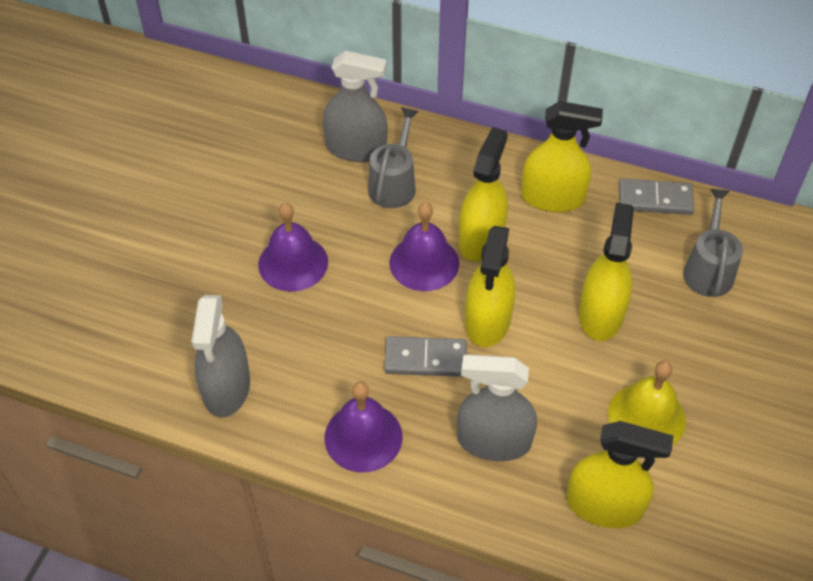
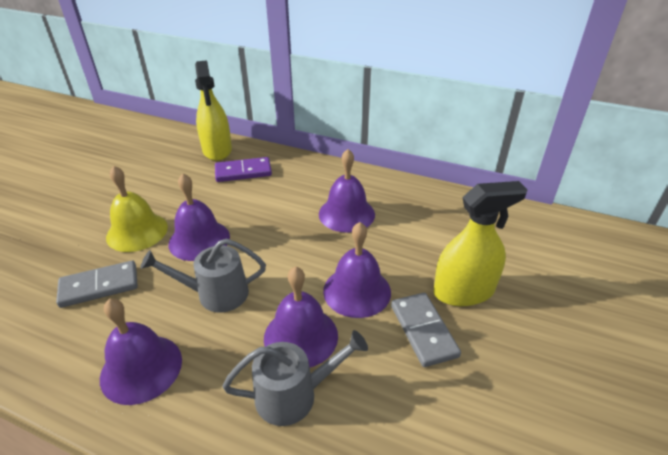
grey spray bottle: 3 -> 0
purple bell: 3 -> 5
purple domino: 0 -> 1
yellow spray bottle: 5 -> 2

